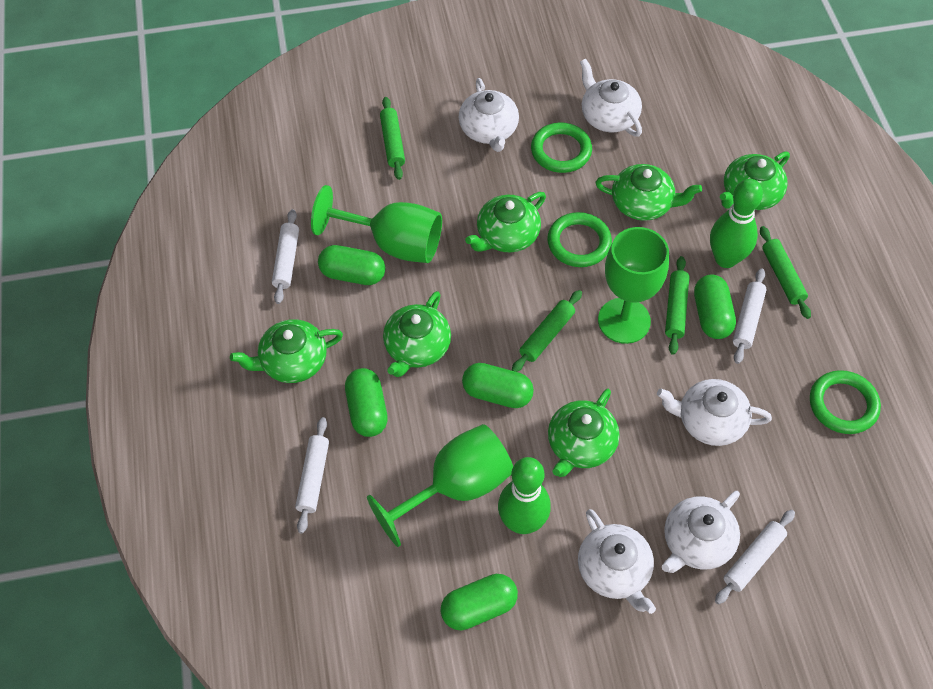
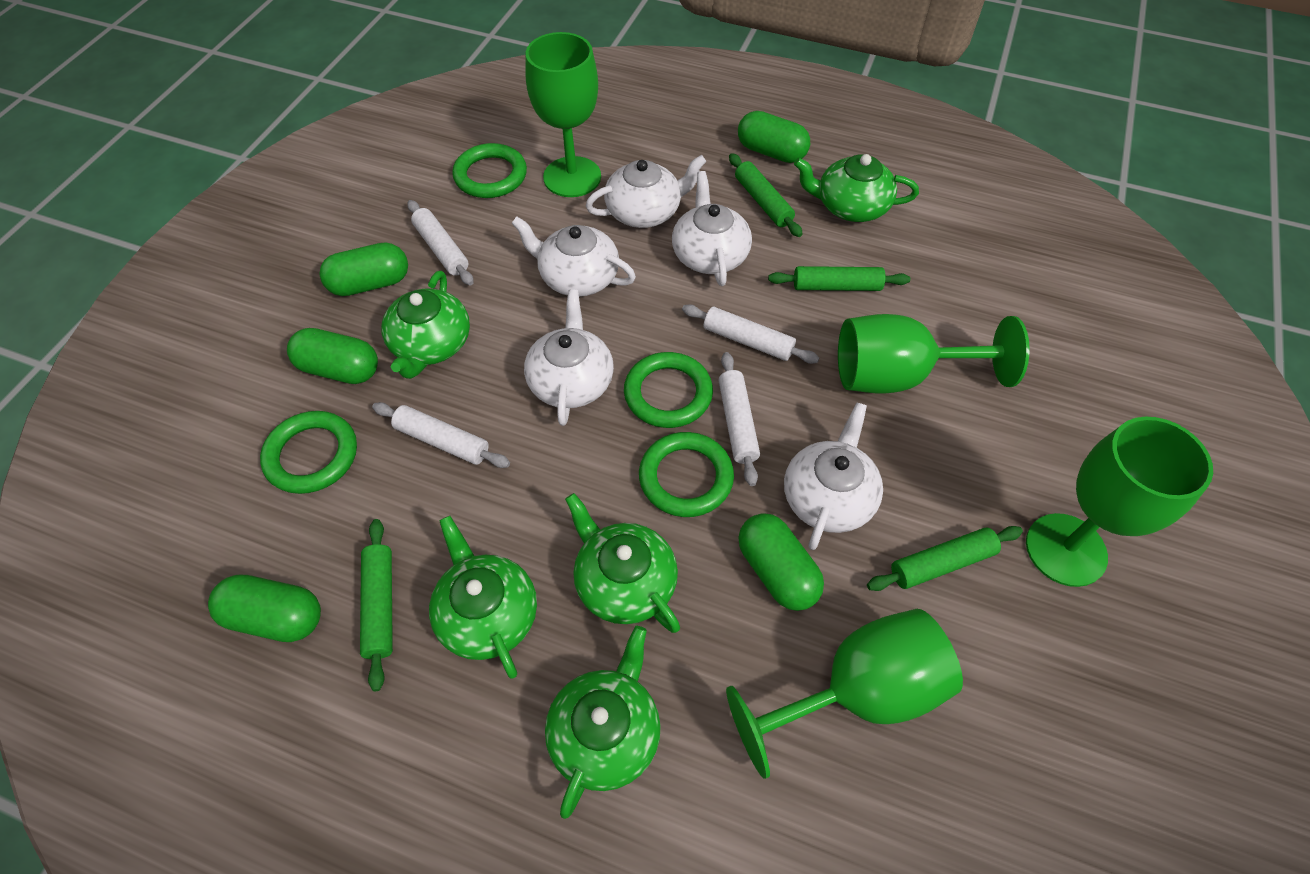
green bowling pin: 2 -> 0
green goblet: 3 -> 4
green ring: 3 -> 4
green teapot: 6 -> 5

